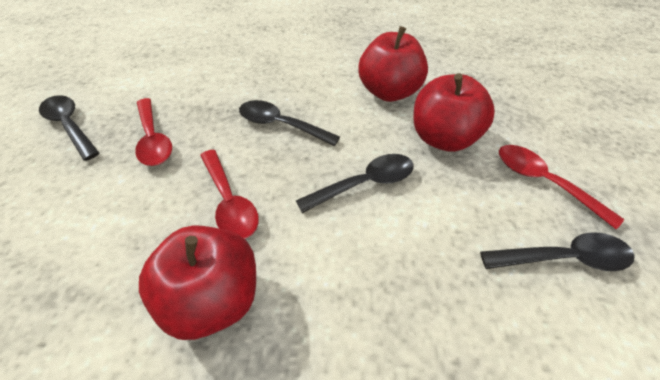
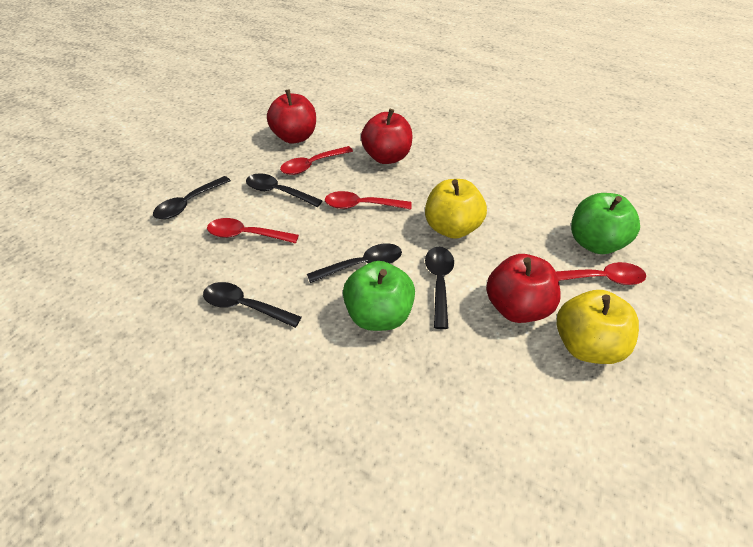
black spoon: 4 -> 5
green apple: 0 -> 2
red spoon: 3 -> 4
yellow apple: 0 -> 2

